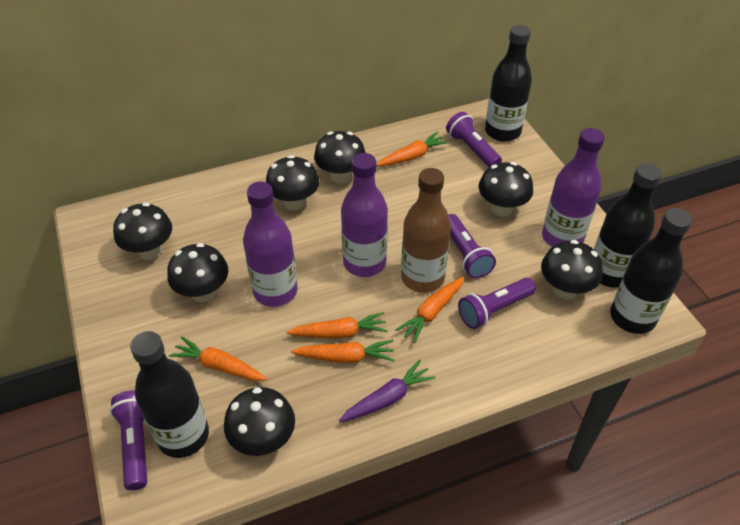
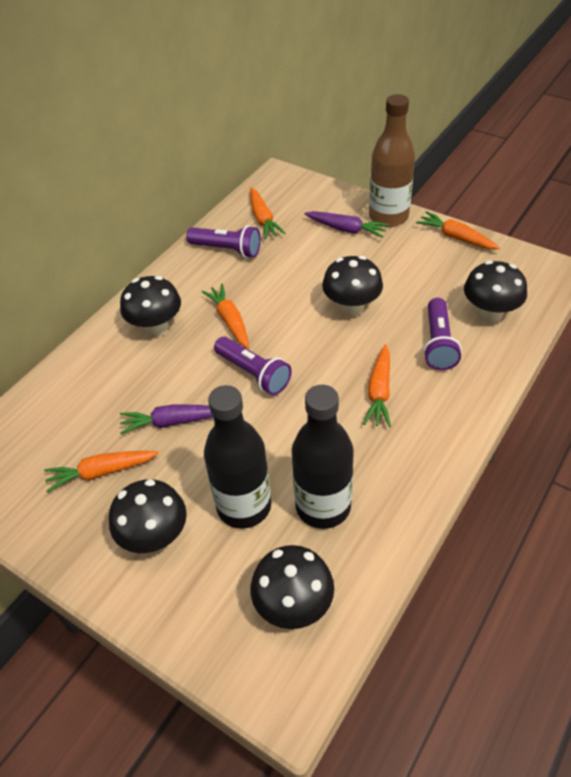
black bottle: 4 -> 2
black mushroom: 7 -> 5
purple bottle: 3 -> 0
purple carrot: 1 -> 2
purple flashlight: 4 -> 3

